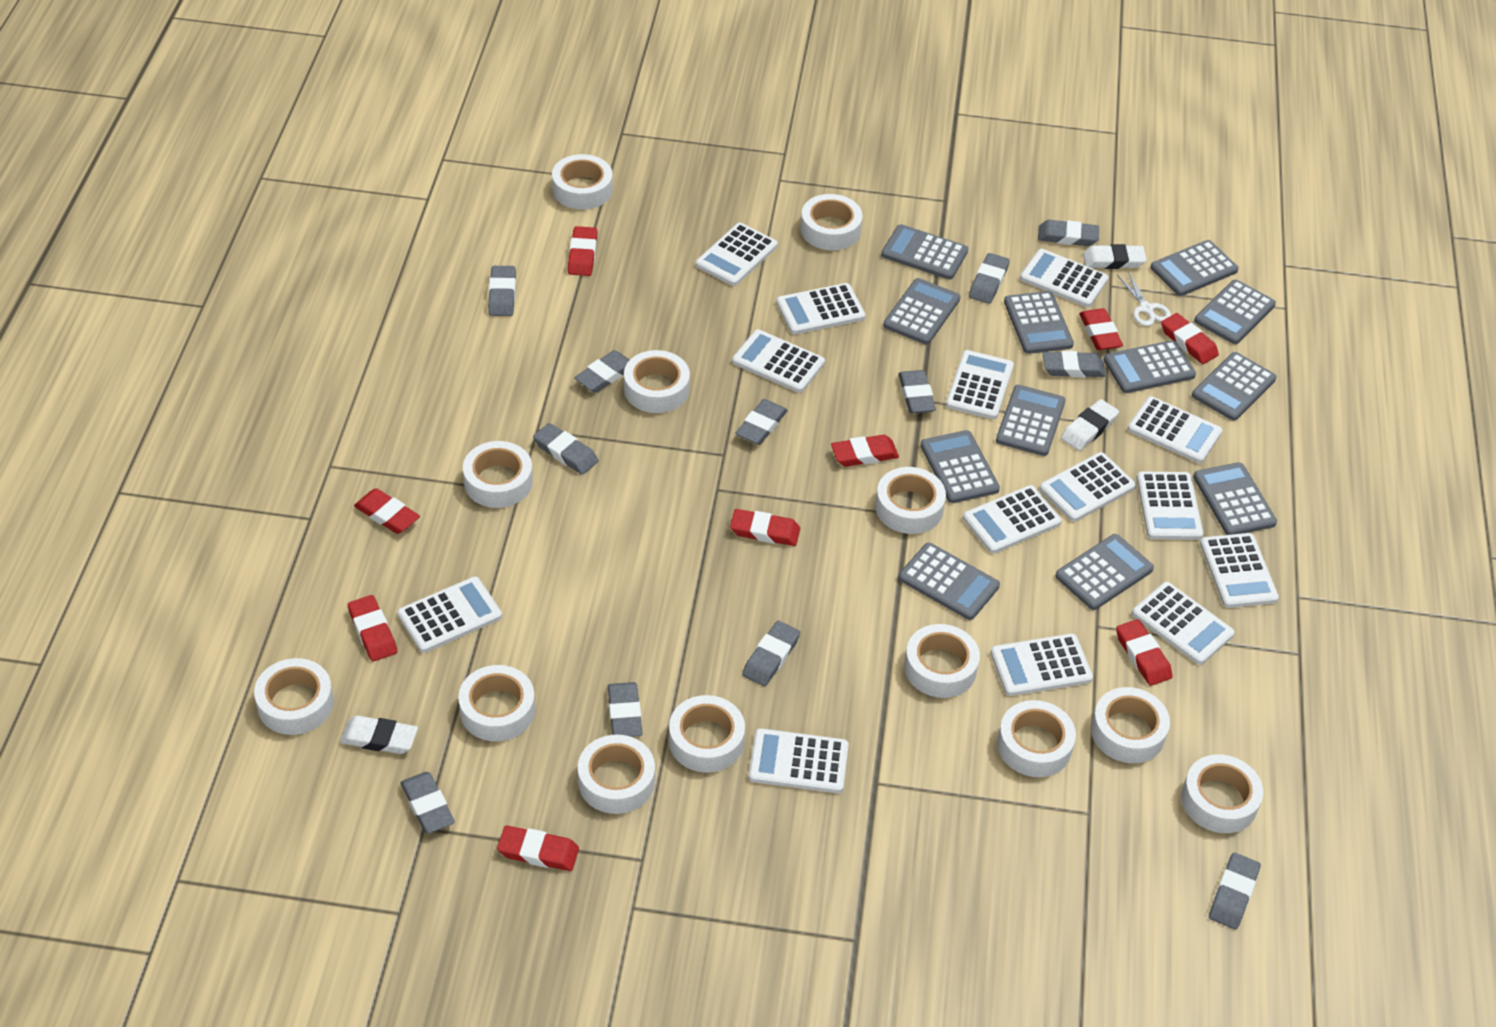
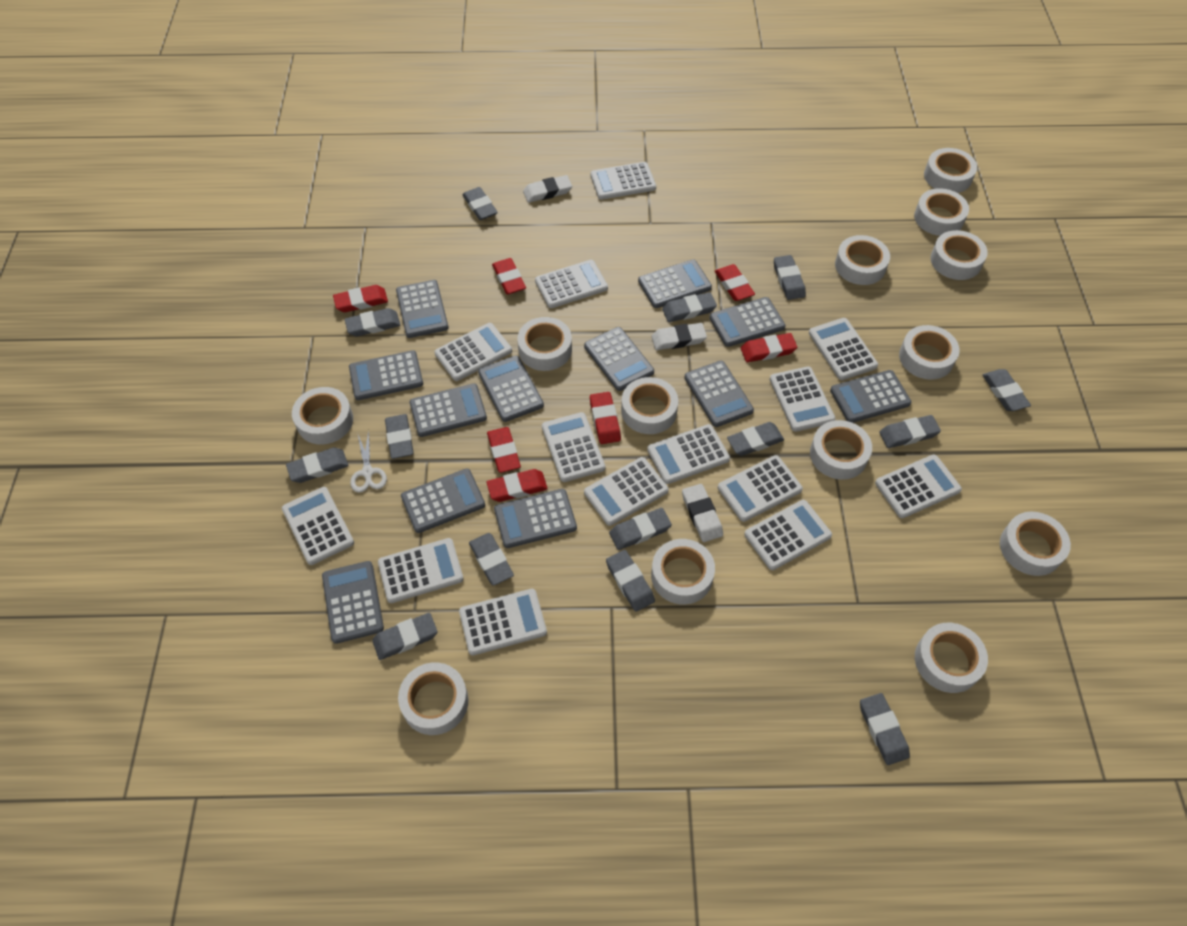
grey eraser: 12 -> 14
red eraser: 9 -> 7

